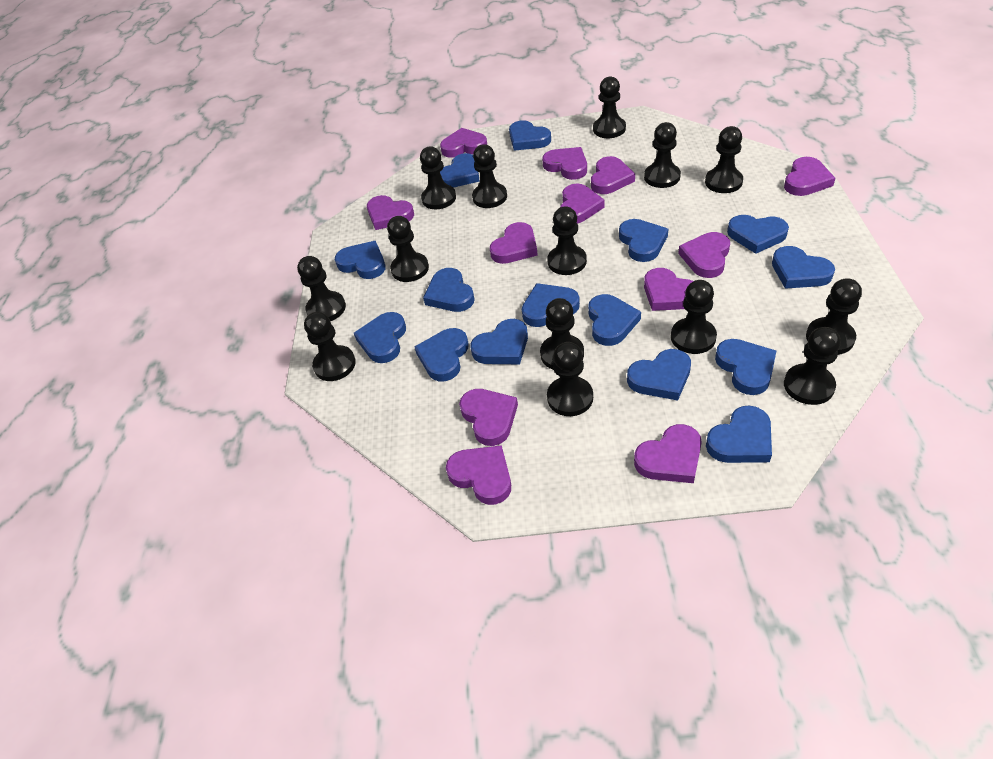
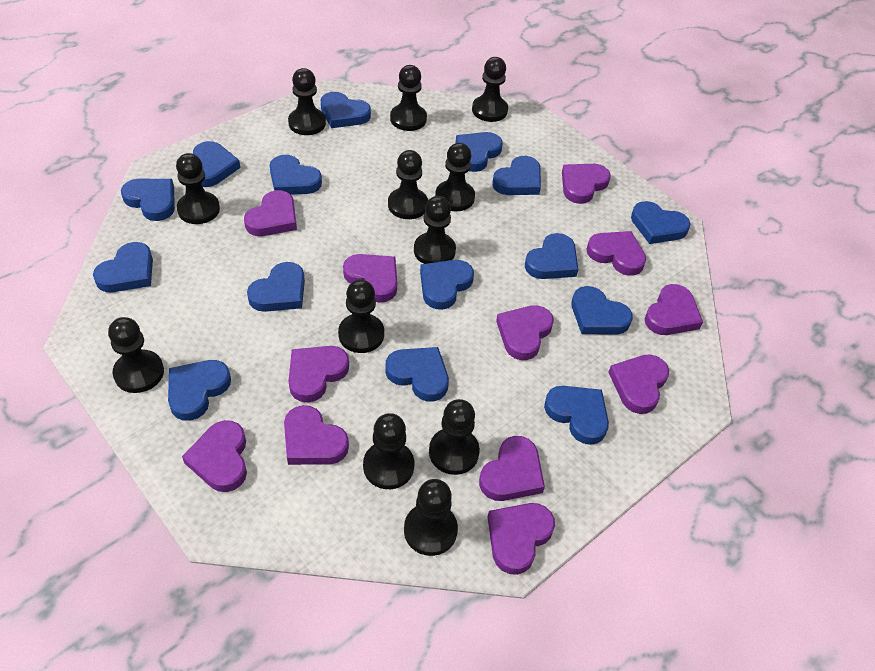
black pawn: 14 -> 12

